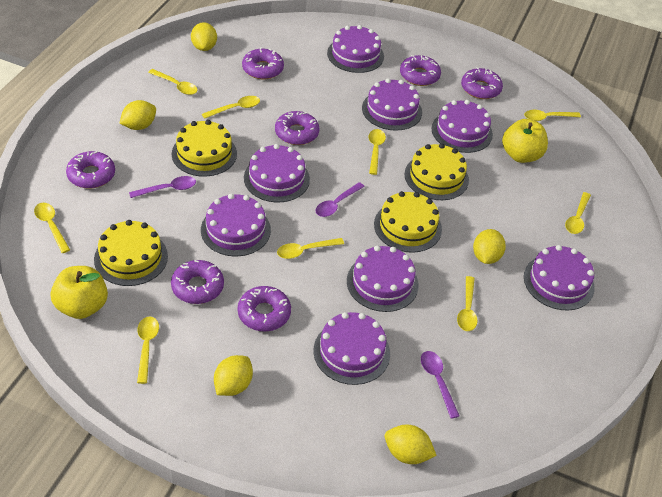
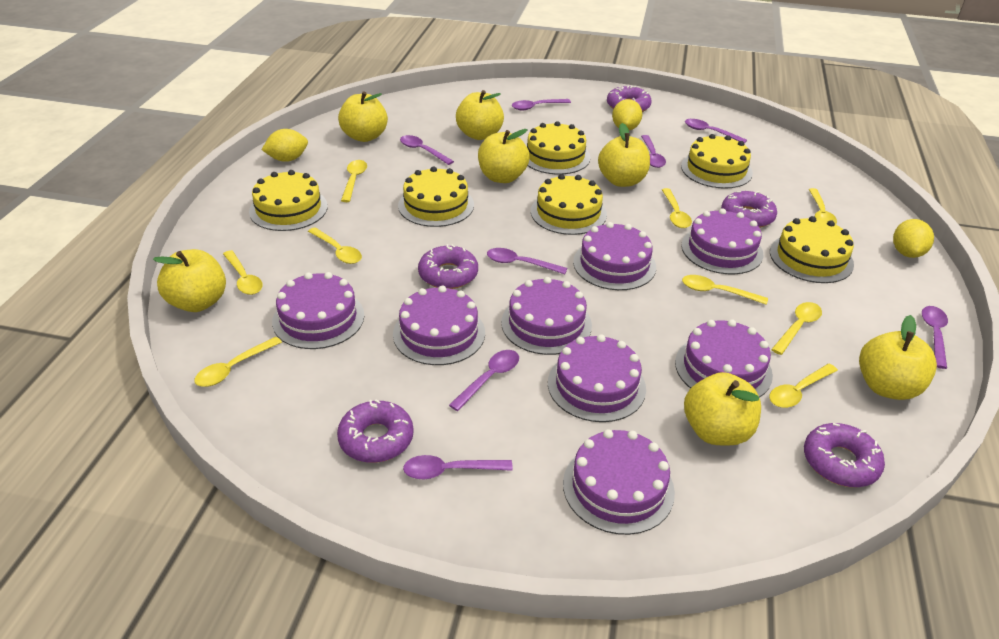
purple donut: 7 -> 5
purple spoon: 3 -> 8
yellow apple: 2 -> 7
yellow cake: 4 -> 6
yellow lemon: 5 -> 3

